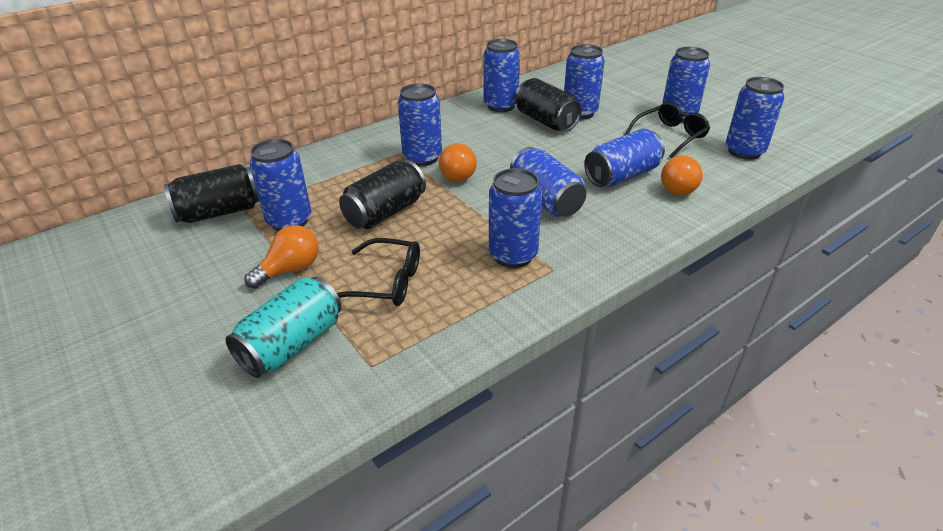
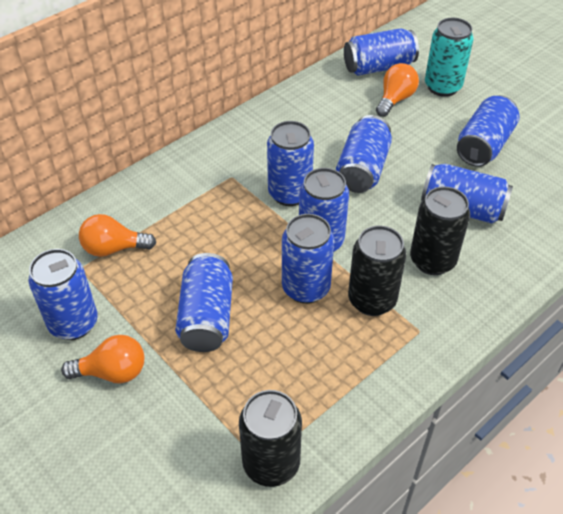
black glasses: 2 -> 0

